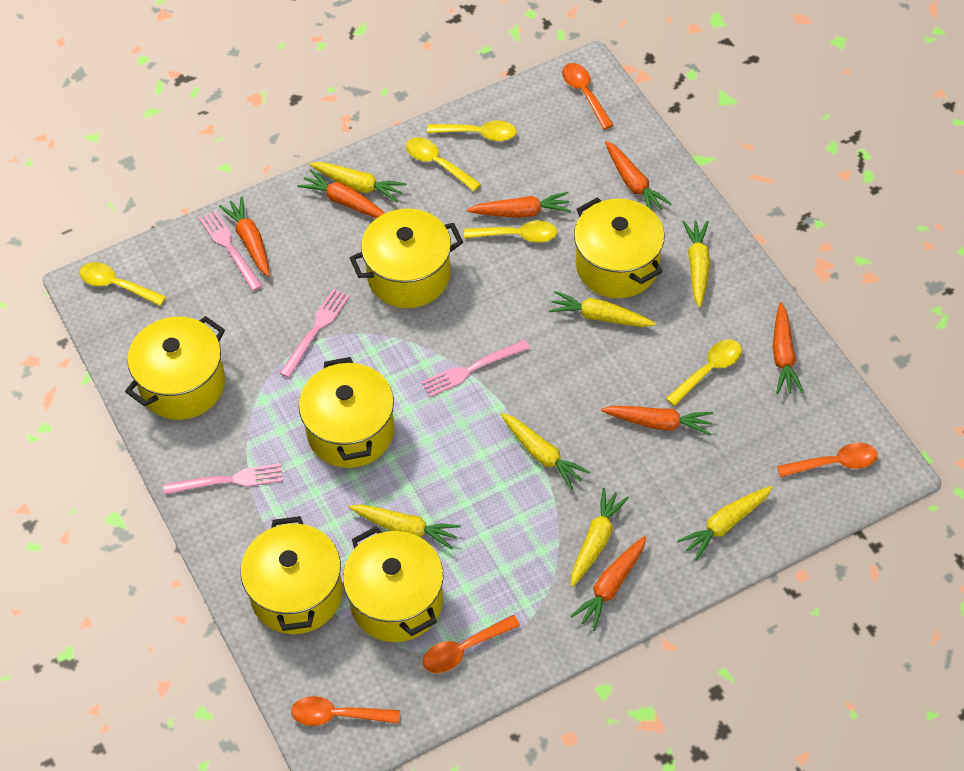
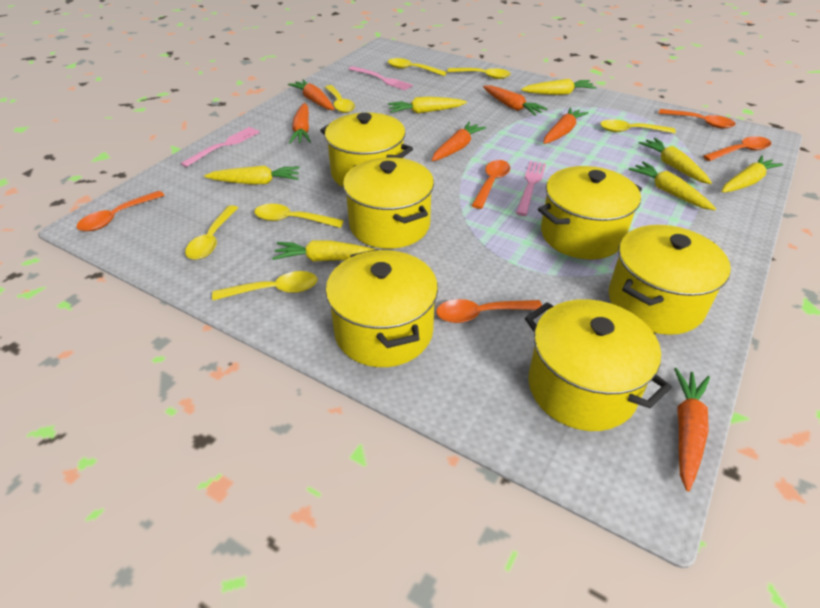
orange carrot: 7 -> 6
orange spoon: 4 -> 5
pink fork: 4 -> 3
yellow spoon: 5 -> 7

